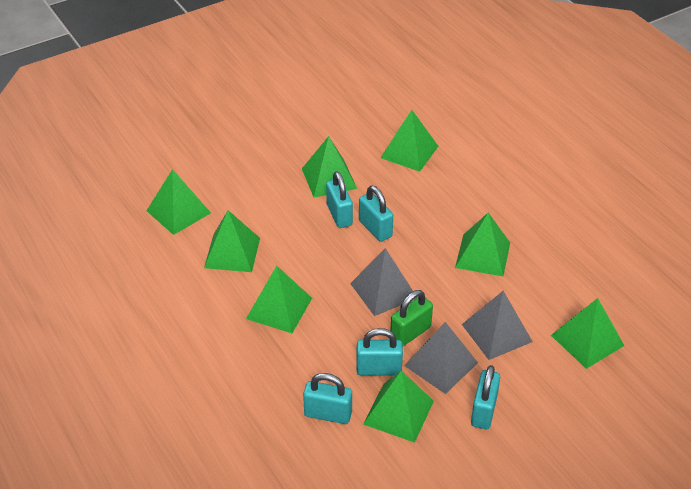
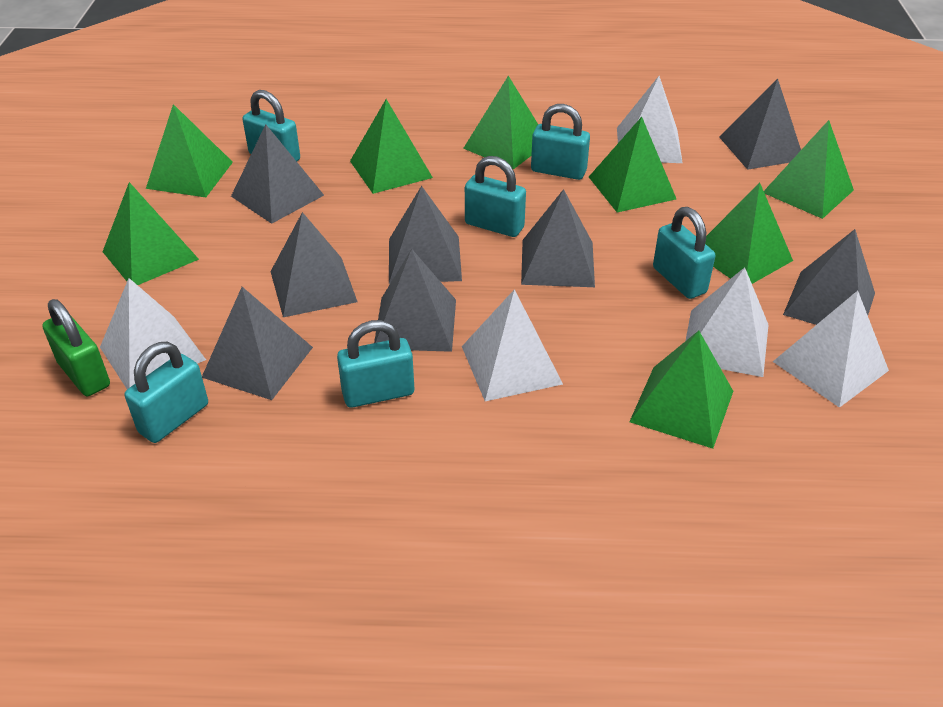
grey pyramid: 3 -> 8
turquoise padlock: 5 -> 6
white pyramid: 0 -> 5

